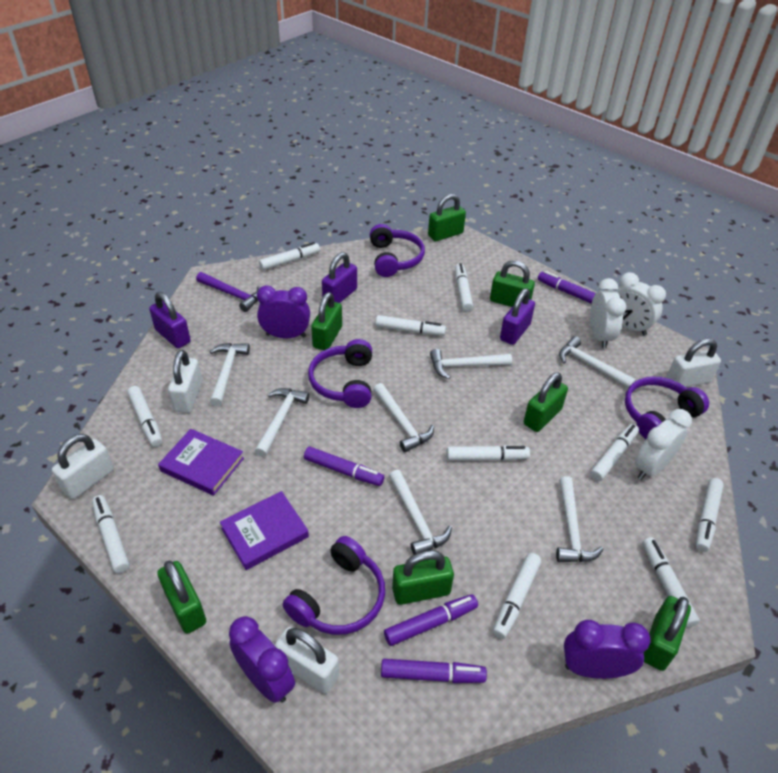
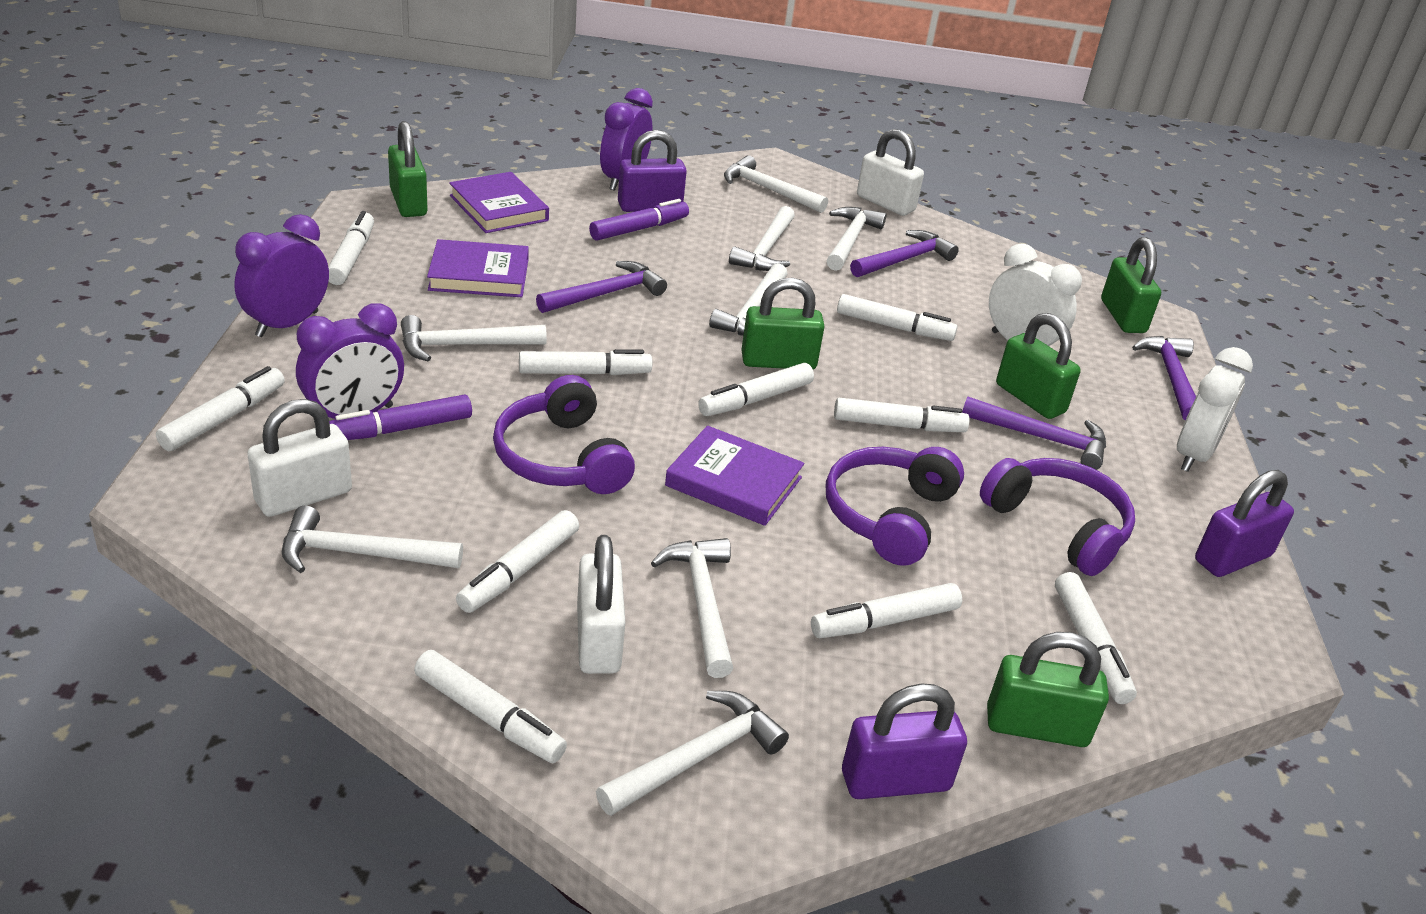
green padlock: 7 -> 5
purple book: 2 -> 3
purple hammer: 1 -> 4
purple headphones: 4 -> 3
purple marker: 4 -> 2
white clock: 3 -> 2
white hammer: 7 -> 8
white padlock: 4 -> 3

